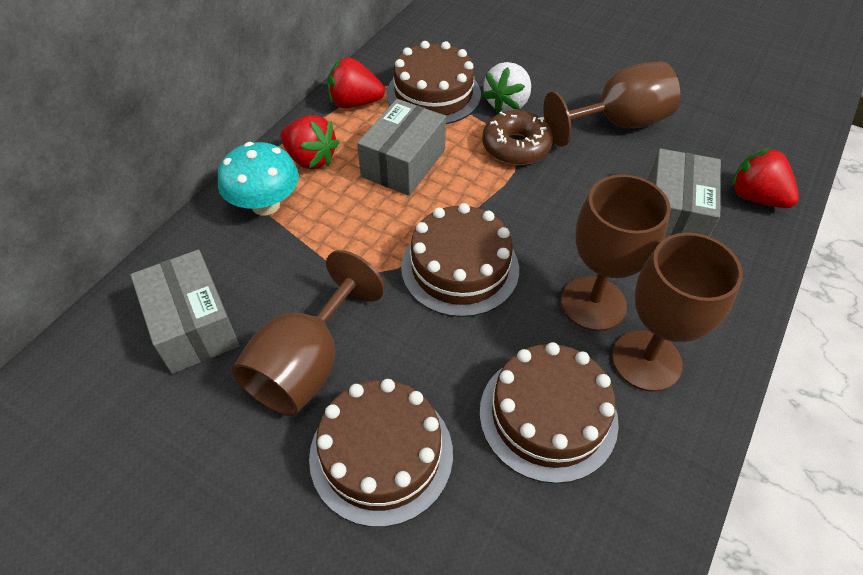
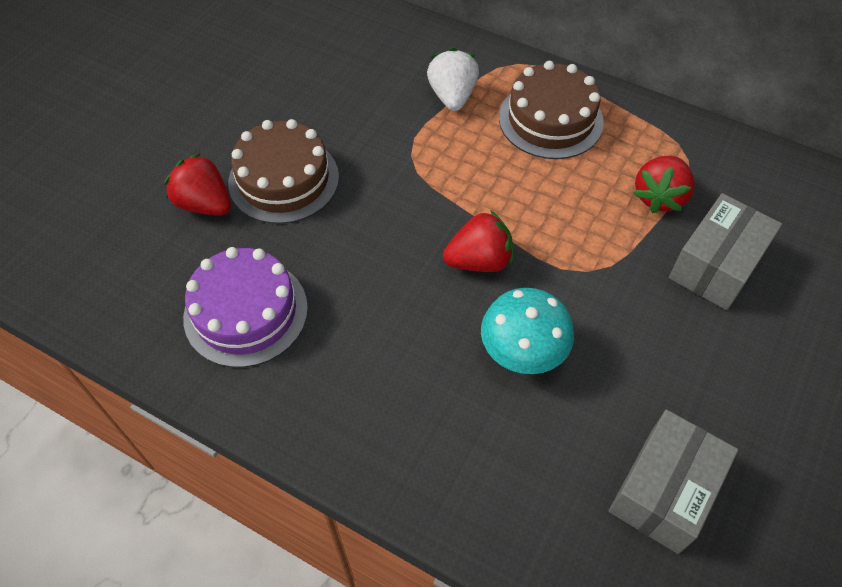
brown cake: 4 -> 2
brown donut: 1 -> 0
brown goblet: 4 -> 0
grey box: 3 -> 2
purple cake: 0 -> 1

